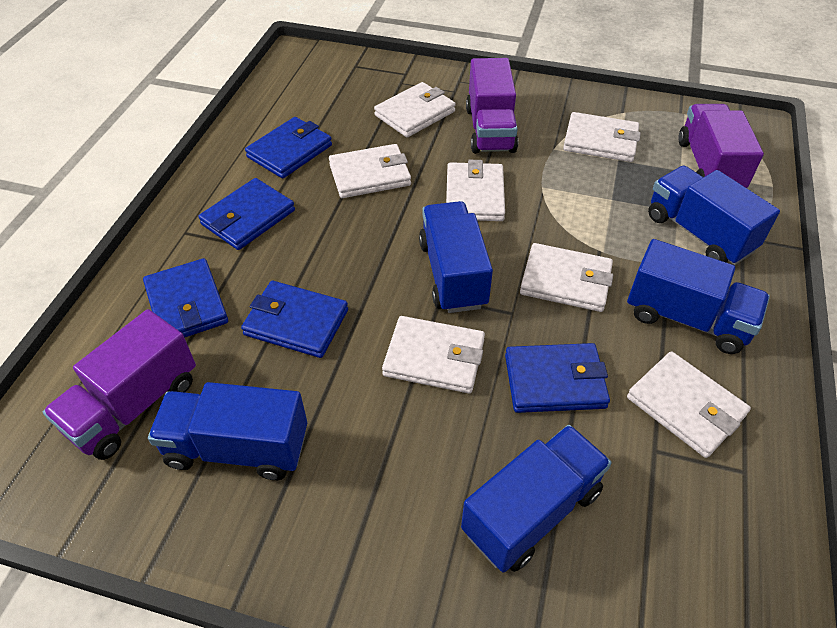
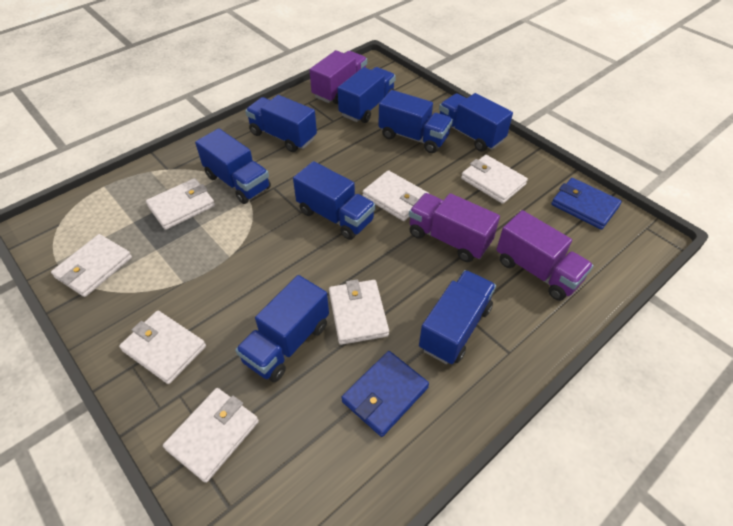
blue truck: 5 -> 8
blue wallet: 5 -> 2

